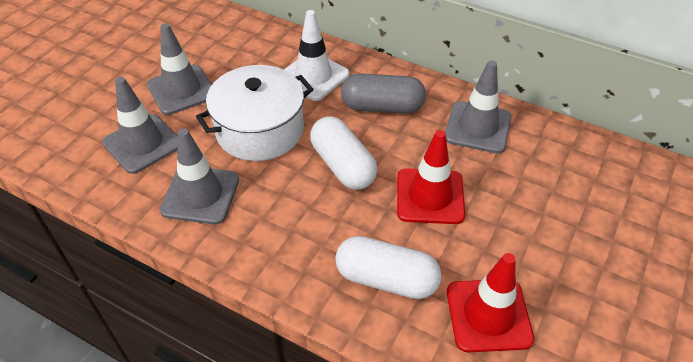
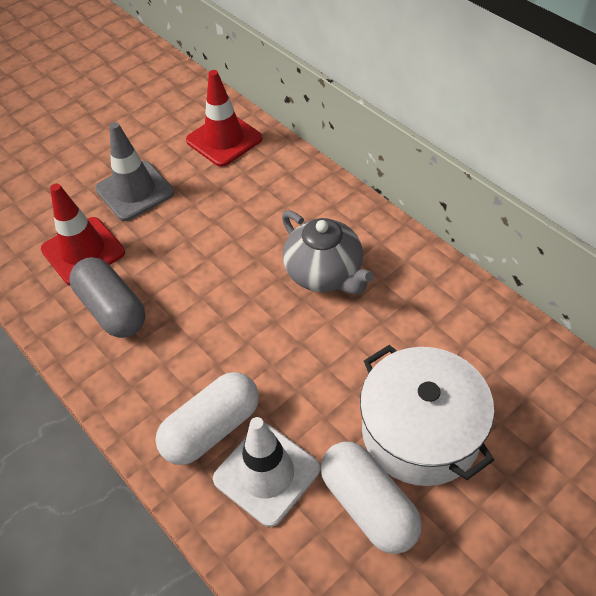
grey teapot: 0 -> 1
grey traffic cone: 4 -> 1

